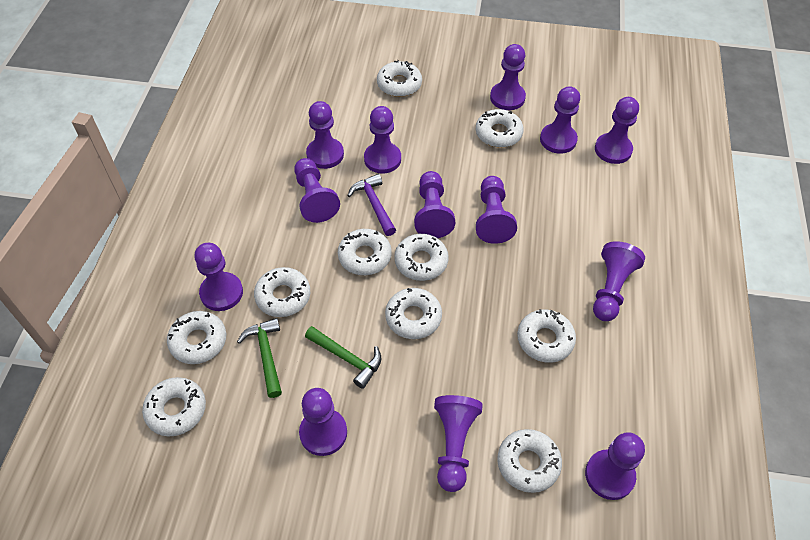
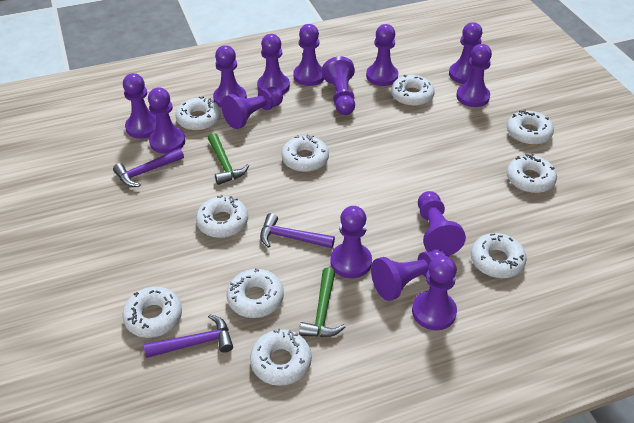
purple hammer: 1 -> 3
purple pawn: 13 -> 14

